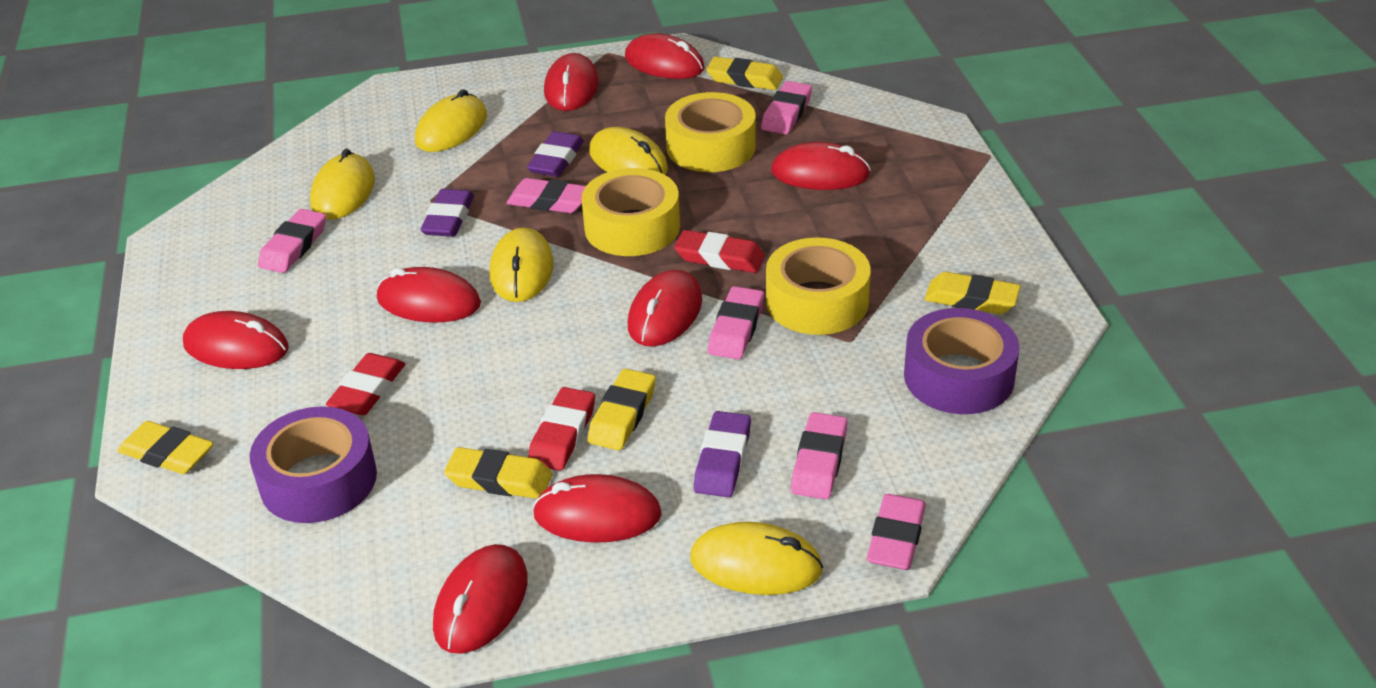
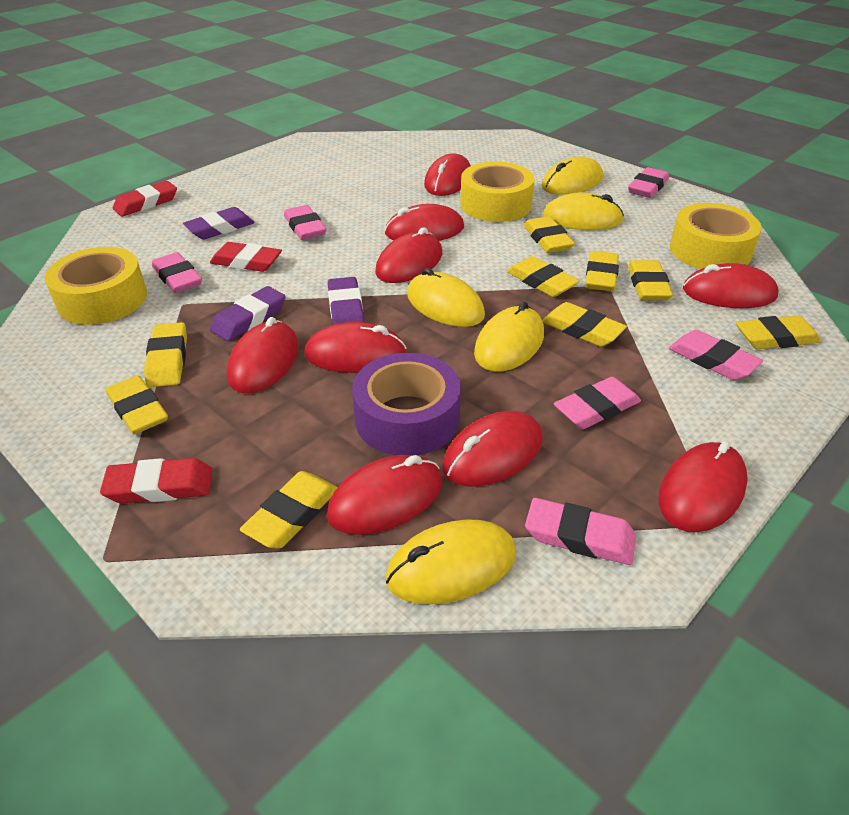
purple tape: 2 -> 1
red mouse: 8 -> 9
yellow eraser: 5 -> 9

